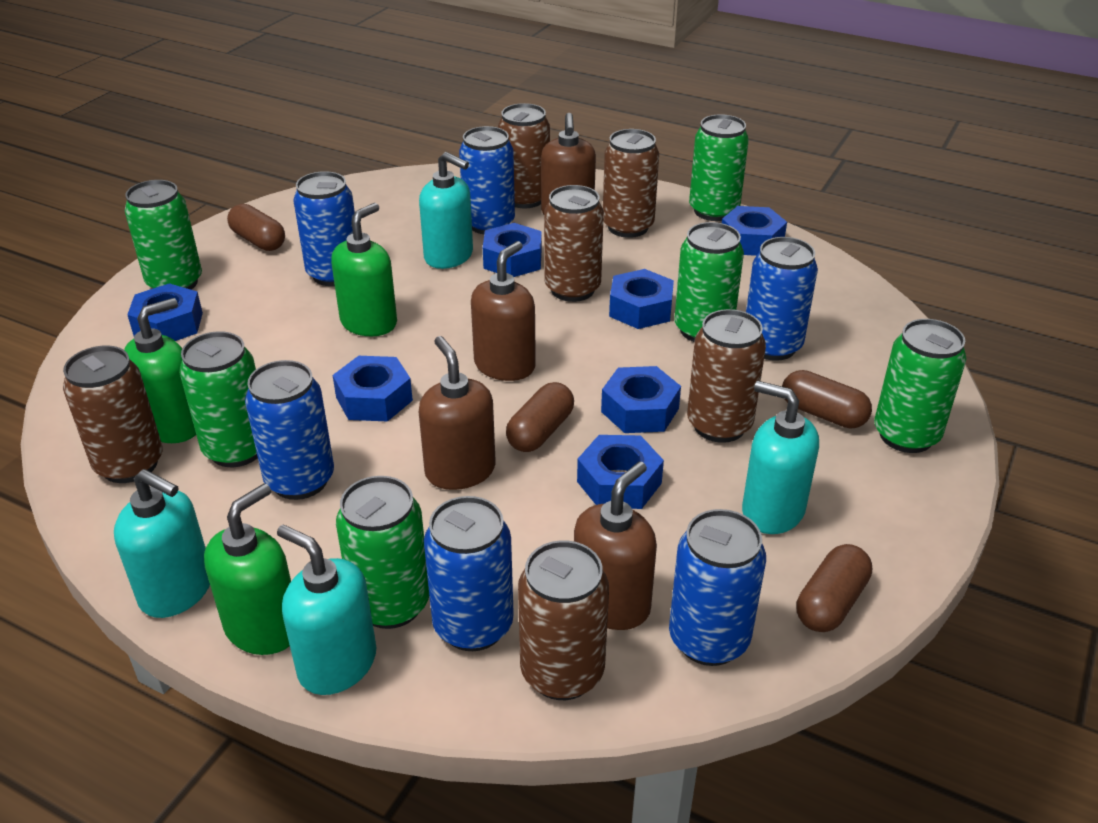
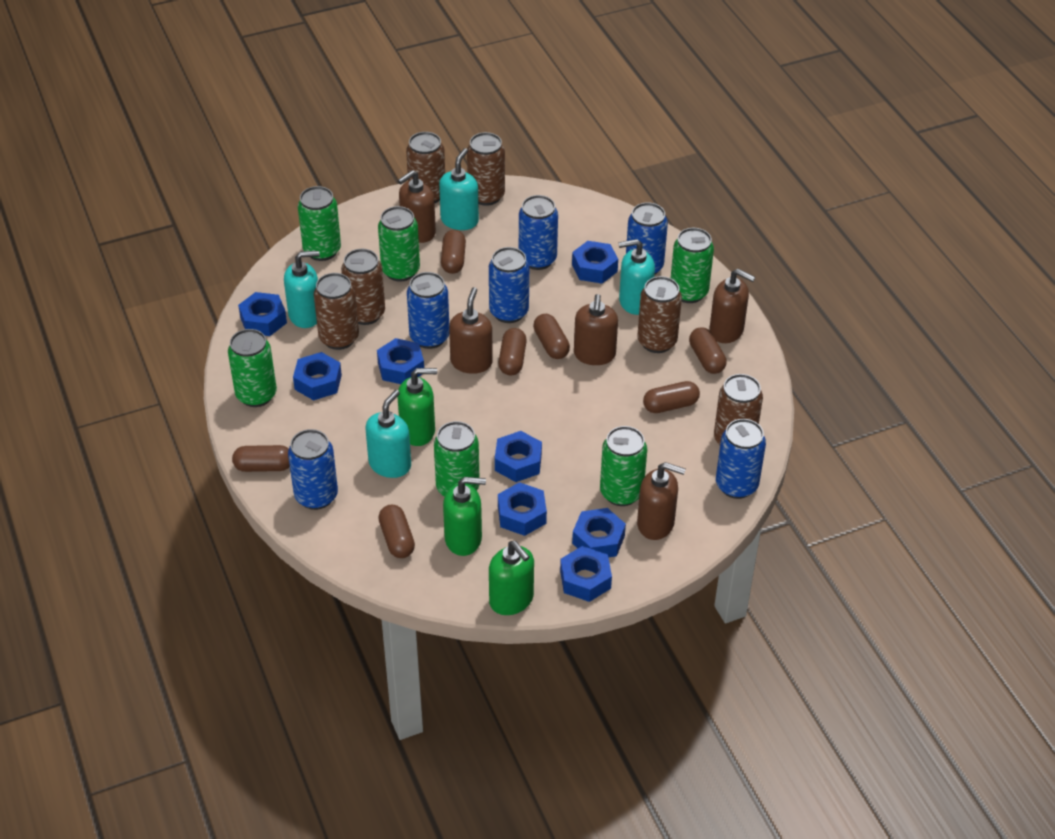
blue nut: 7 -> 8
brown capsule: 4 -> 7
brown soap dispenser: 4 -> 5

